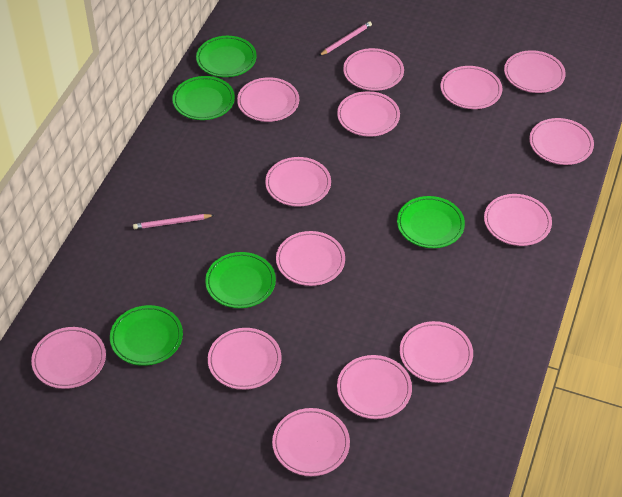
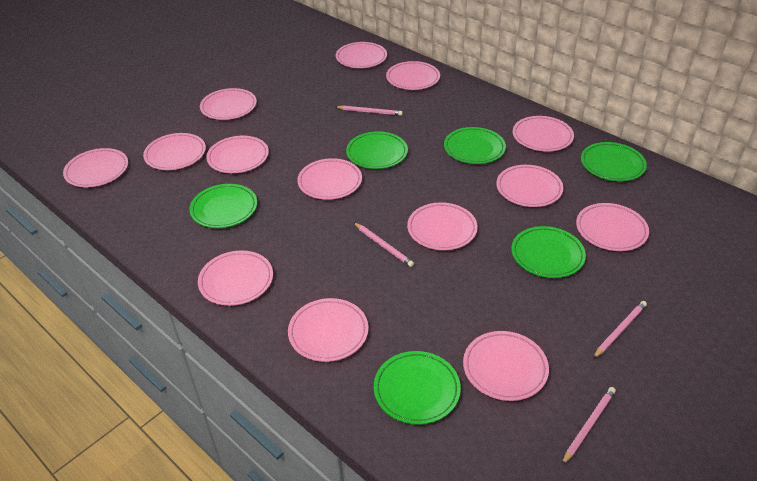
green plate: 5 -> 6
pink pencil: 2 -> 4

